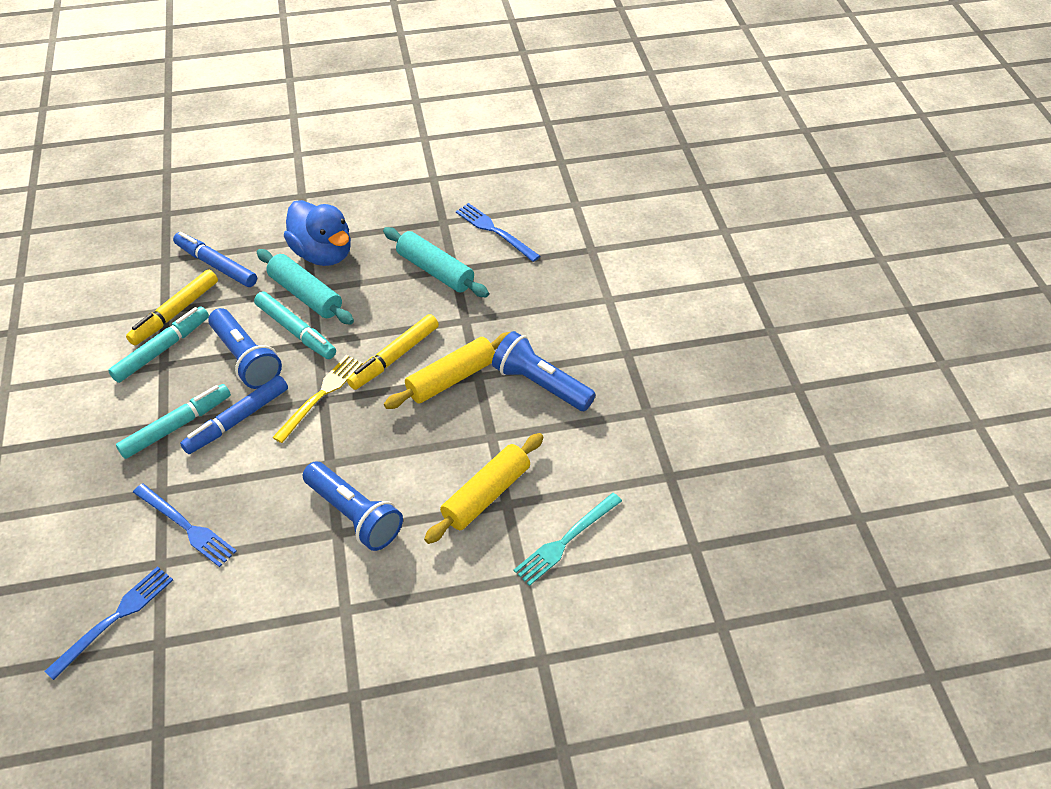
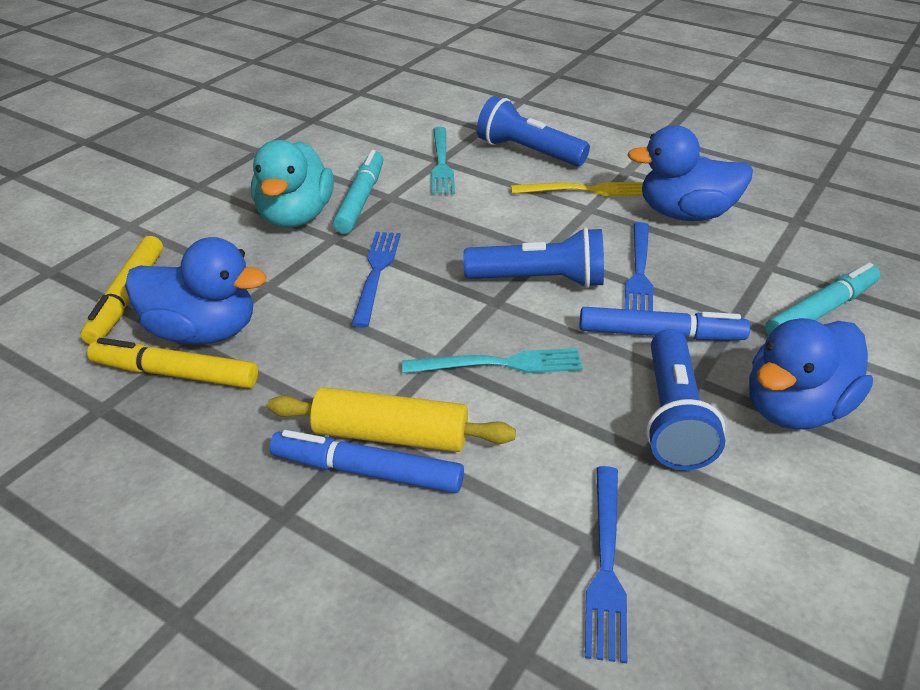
blue duck: 1 -> 3
turquoise duck: 0 -> 1
turquoise fork: 1 -> 2
turquoise marker: 3 -> 2
turquoise rolling pin: 2 -> 0
yellow rolling pin: 2 -> 1

